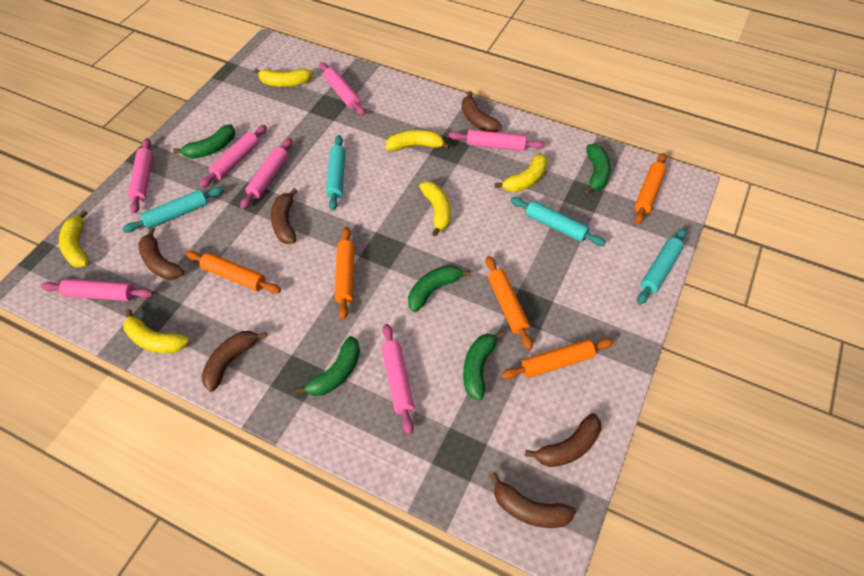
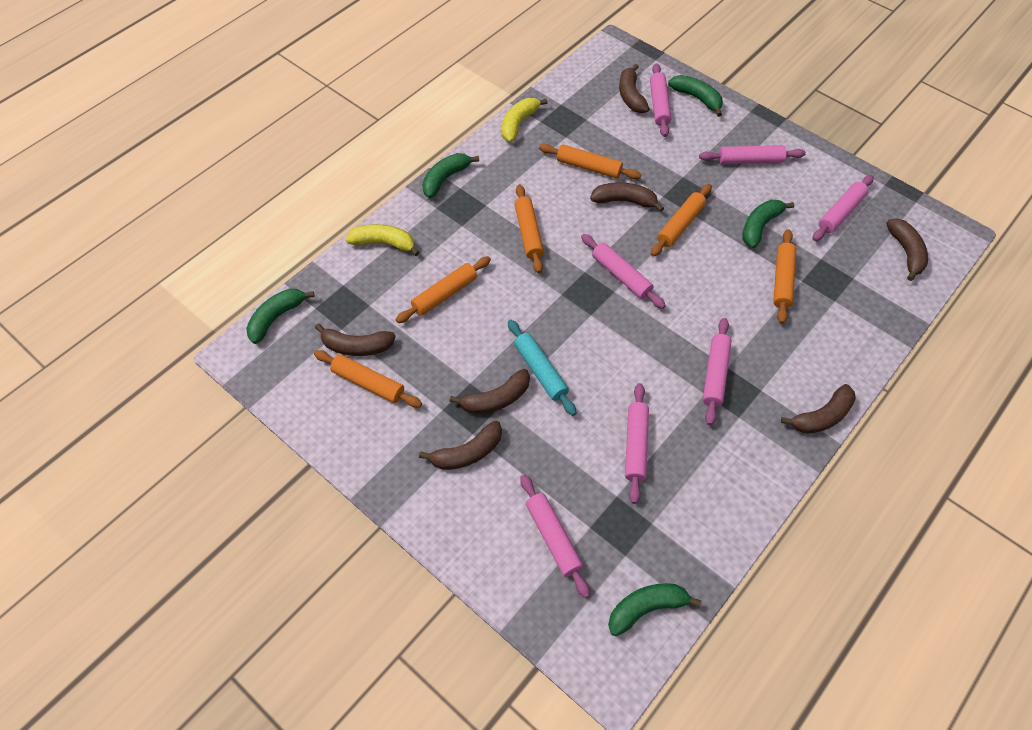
brown banana: 6 -> 7
orange rolling pin: 5 -> 6
turquoise rolling pin: 4 -> 1
yellow banana: 6 -> 2

